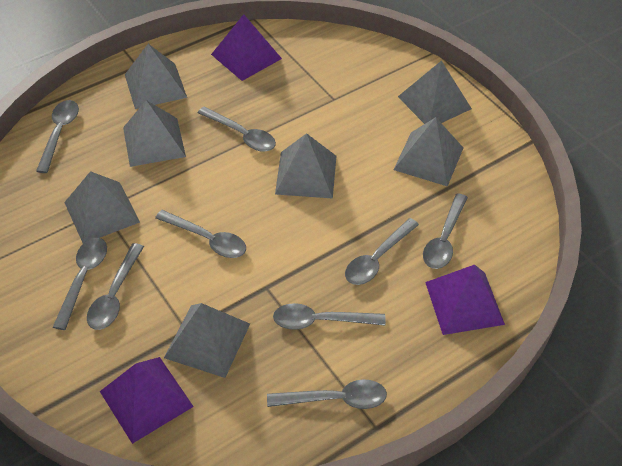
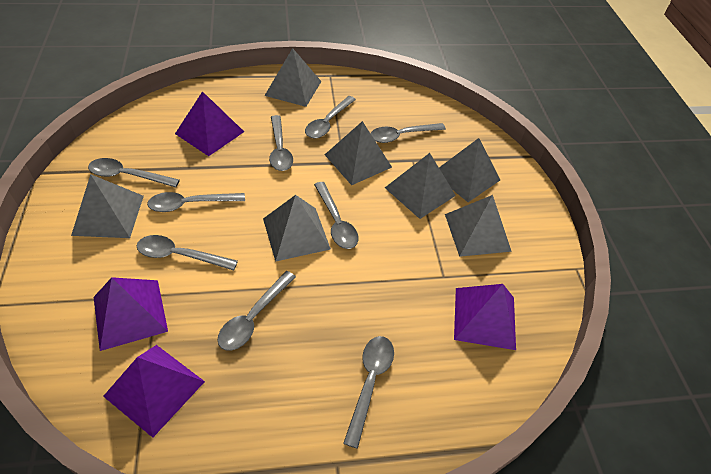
purple pyramid: 3 -> 4

